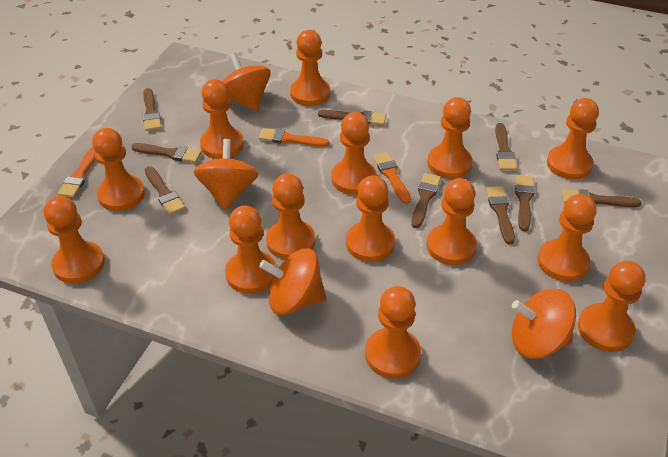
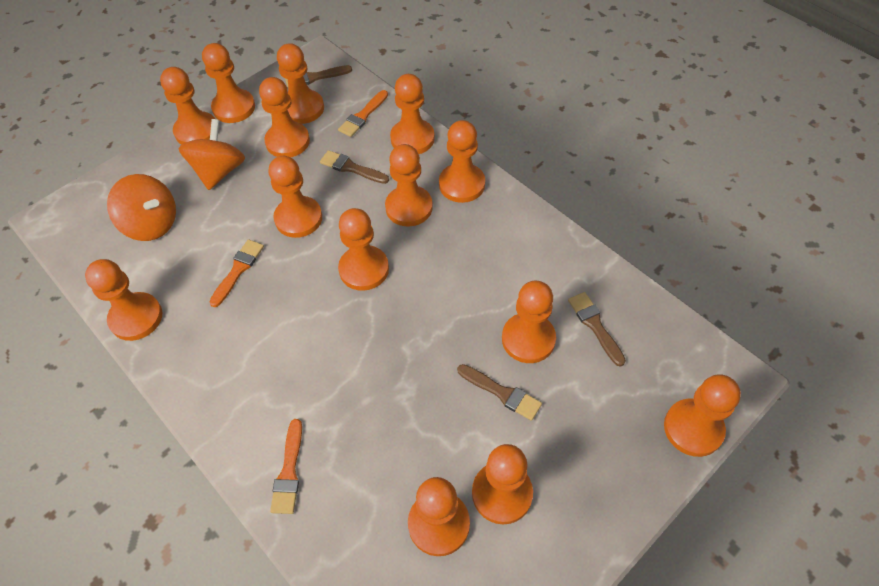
brown brush: 9 -> 4
orange spinning top: 4 -> 2

